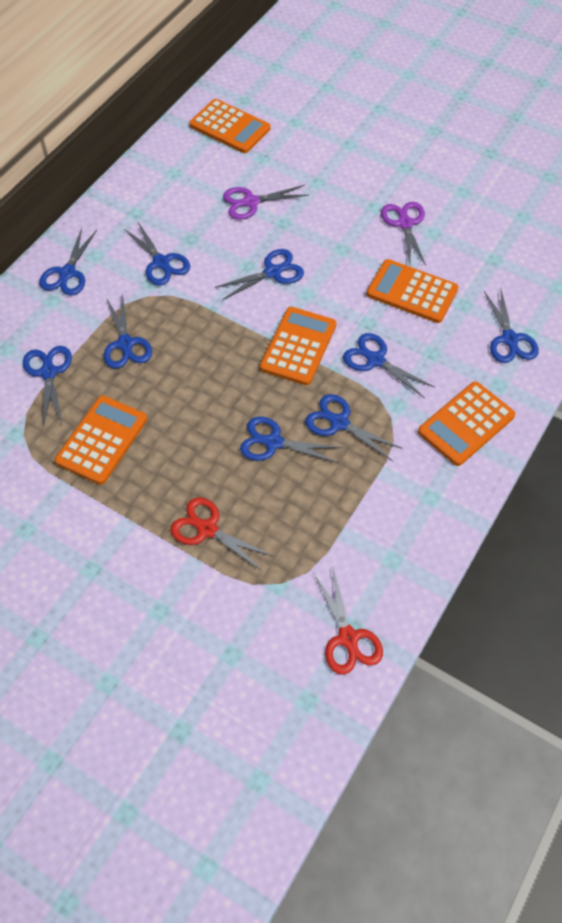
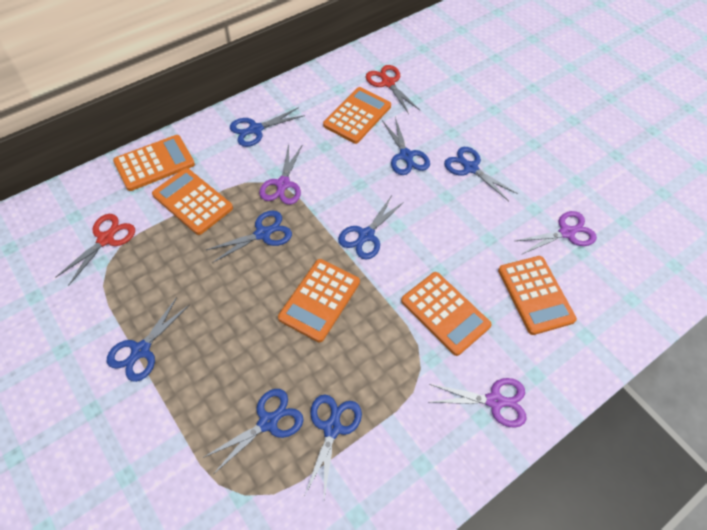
blue scissors: 9 -> 8
orange calculator: 5 -> 6
purple scissors: 2 -> 3

